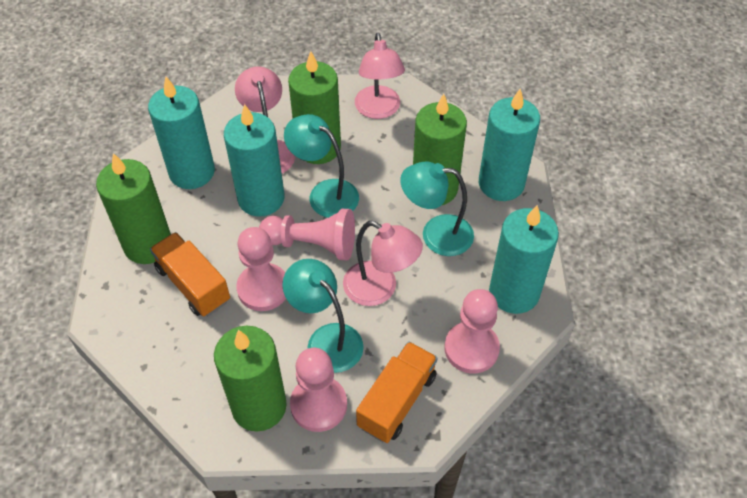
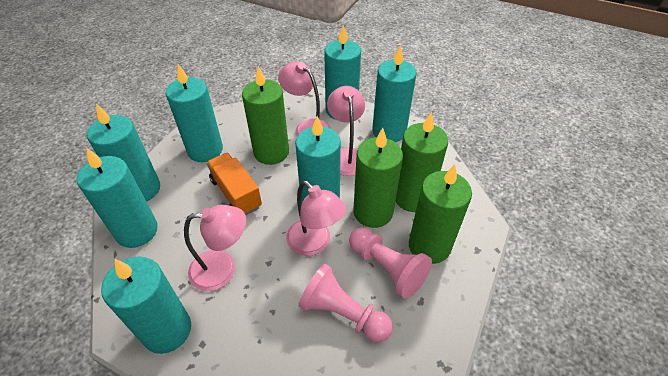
orange truck: 2 -> 1
pink lamp: 3 -> 4
pink pawn: 4 -> 2
turquoise candle: 4 -> 7
turquoise lamp: 3 -> 0

